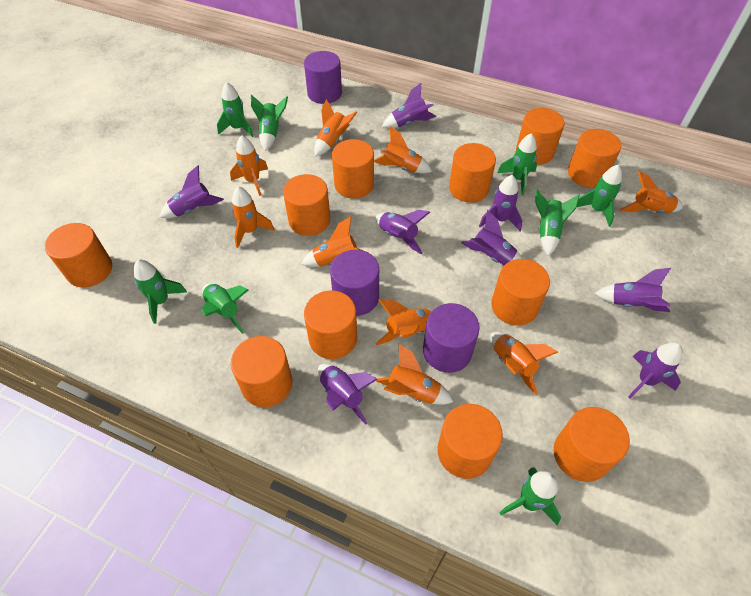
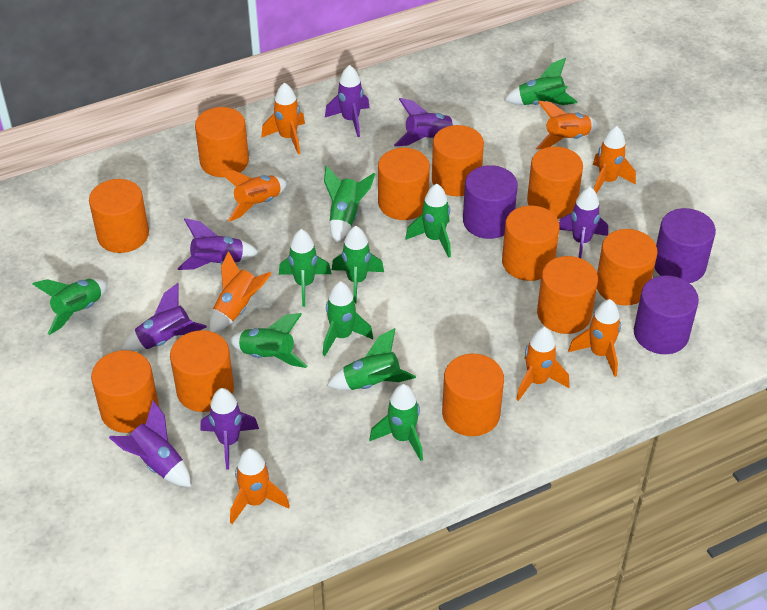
green rocket: 8 -> 10
orange rocket: 9 -> 8
purple rocket: 8 -> 7

